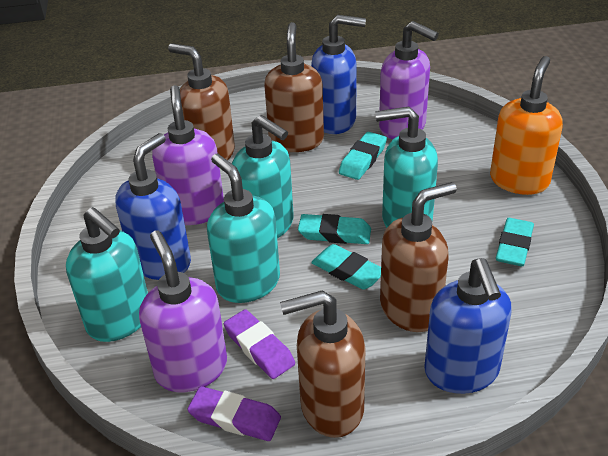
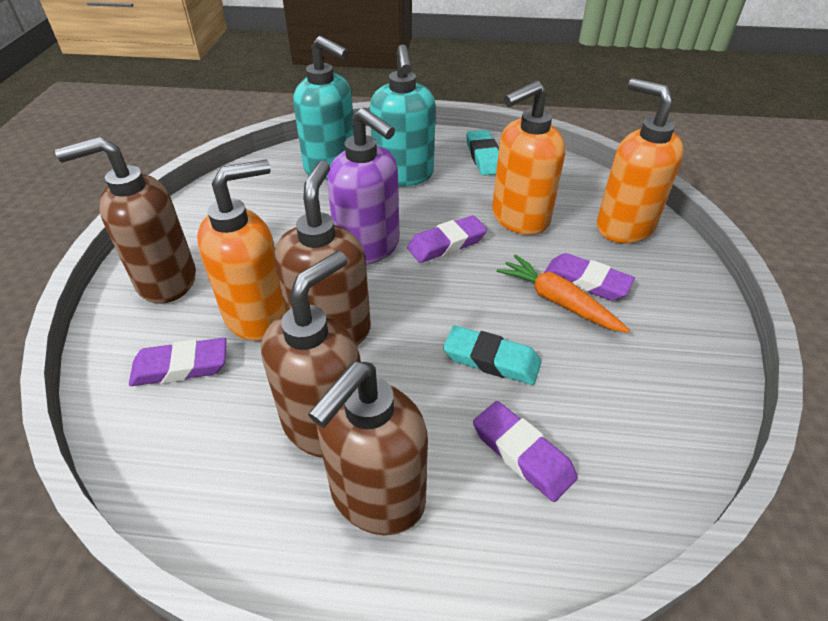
blue soap dispenser: 3 -> 0
orange carrot: 0 -> 1
orange soap dispenser: 1 -> 3
purple eraser: 2 -> 4
purple soap dispenser: 3 -> 1
turquoise eraser: 4 -> 2
turquoise soap dispenser: 4 -> 2

